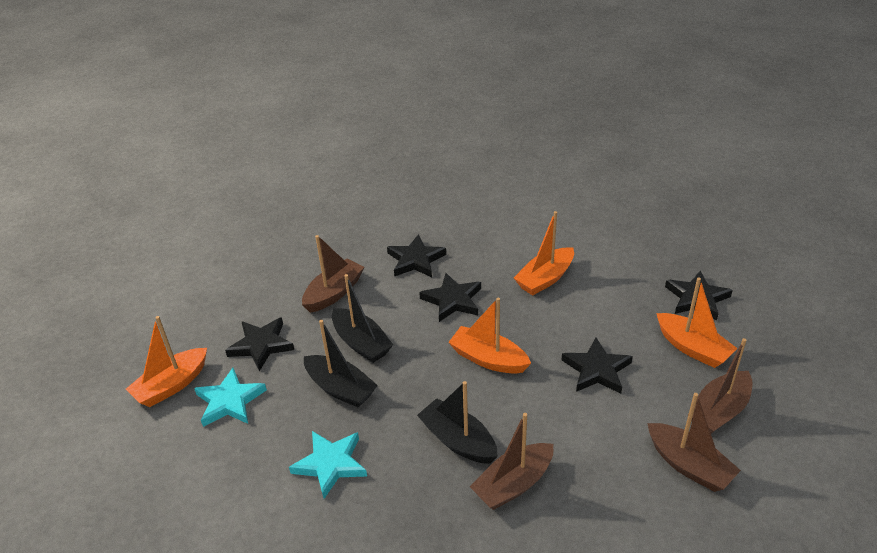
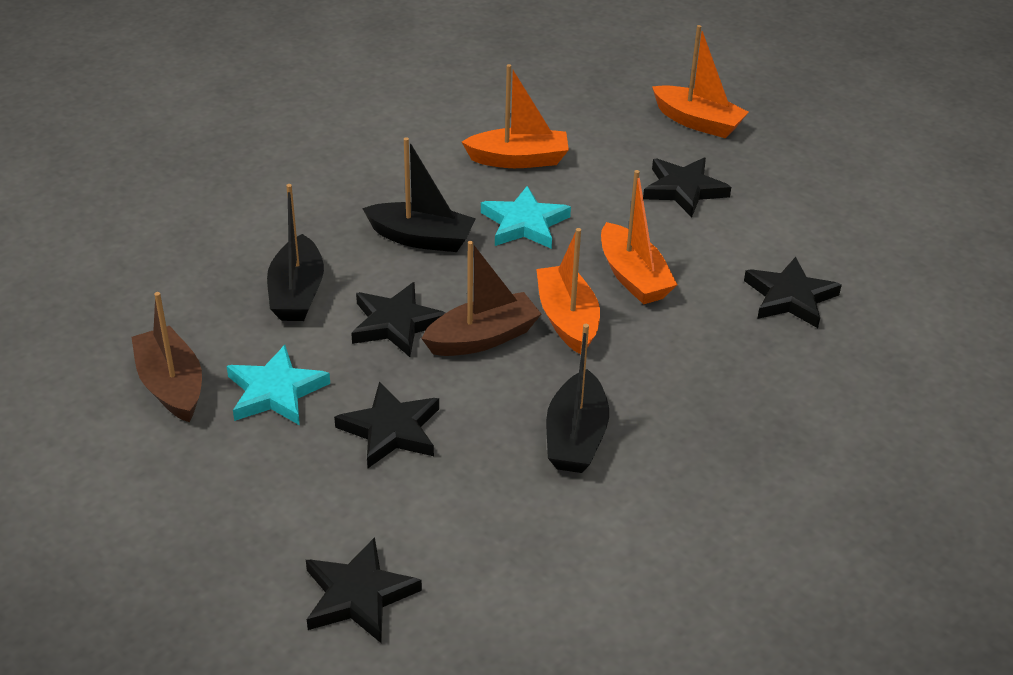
brown boat: 4 -> 2

